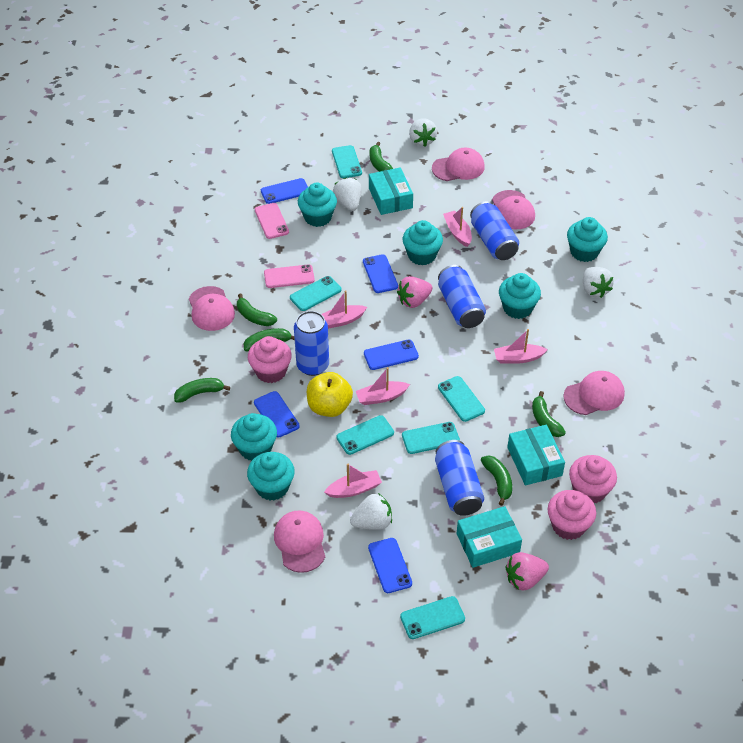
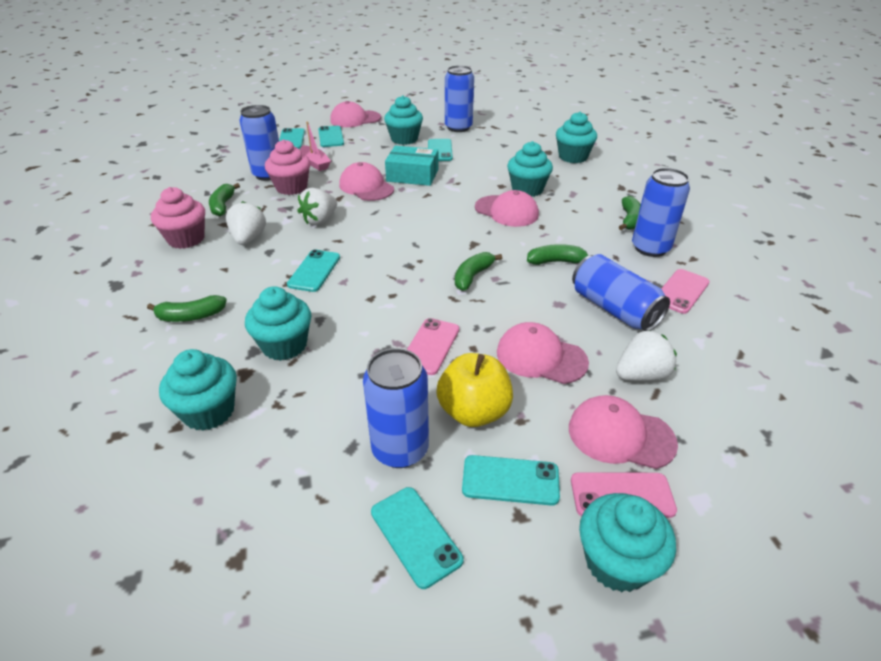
blue can: 4 -> 5
blue phone: 5 -> 0
green banana: 6 -> 5
pink boat: 5 -> 1
pink cupcake: 3 -> 2
pink phone: 2 -> 3
pink strawberry: 2 -> 0
turquoise box: 3 -> 1
white strawberry: 4 -> 3

